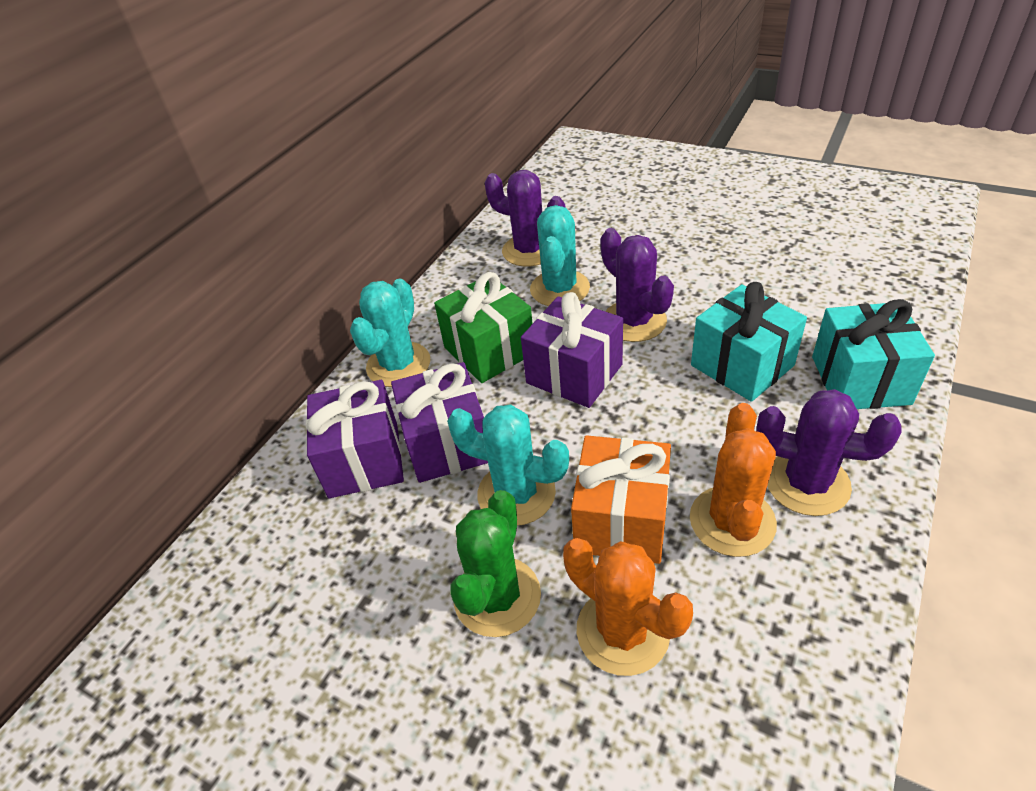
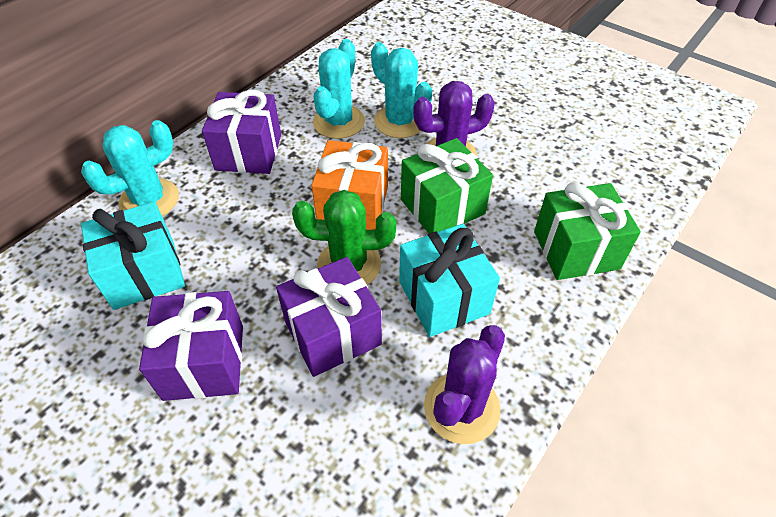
green gift: 1 -> 2
orange cactus: 2 -> 0
purple cactus: 3 -> 2

